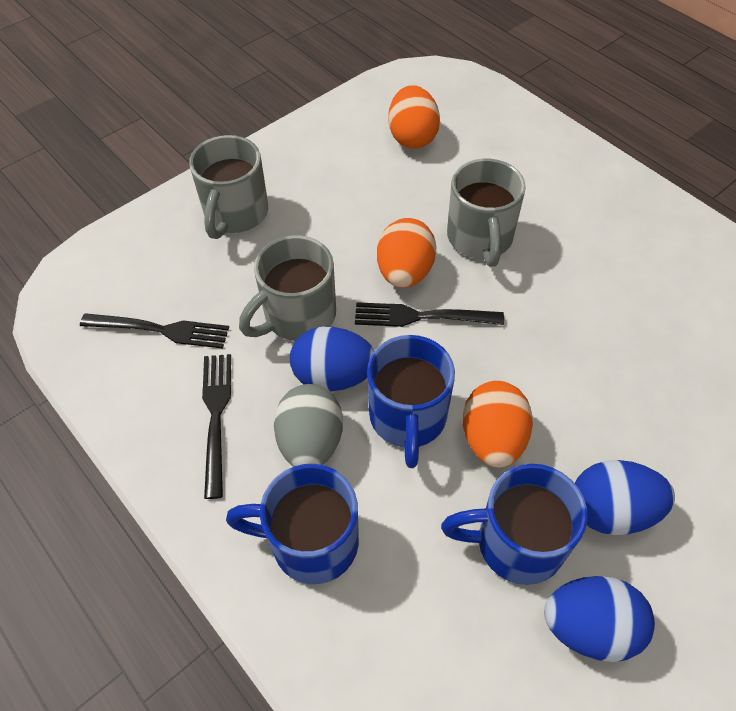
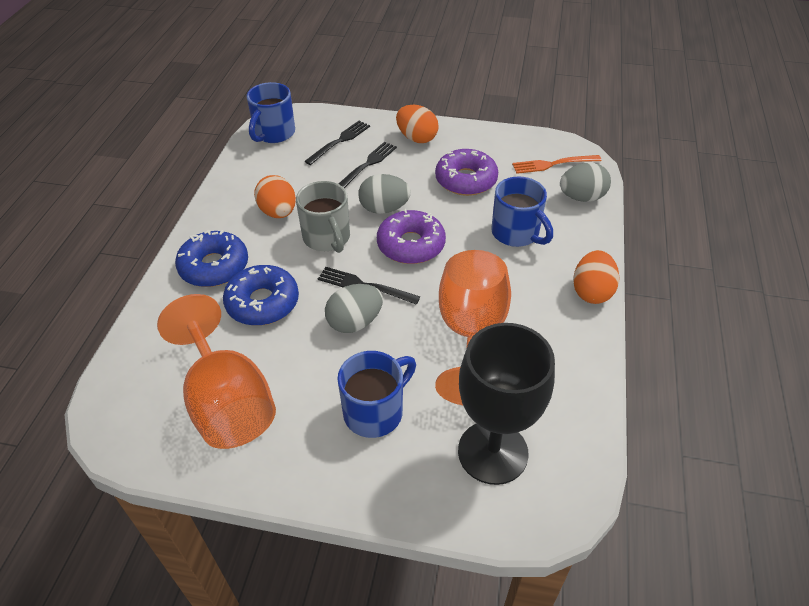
black goblet: 0 -> 1
blue donut: 0 -> 2
blue egg: 3 -> 0
grey egg: 1 -> 3
grey mug: 3 -> 1
orange fork: 0 -> 1
orange goblet: 0 -> 2
purple donut: 0 -> 2

